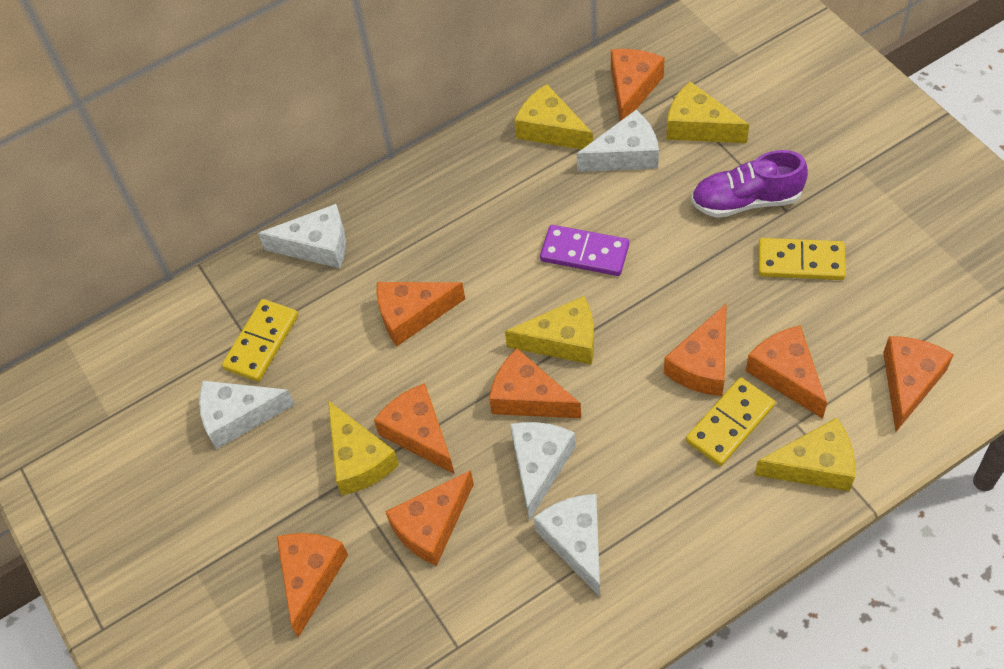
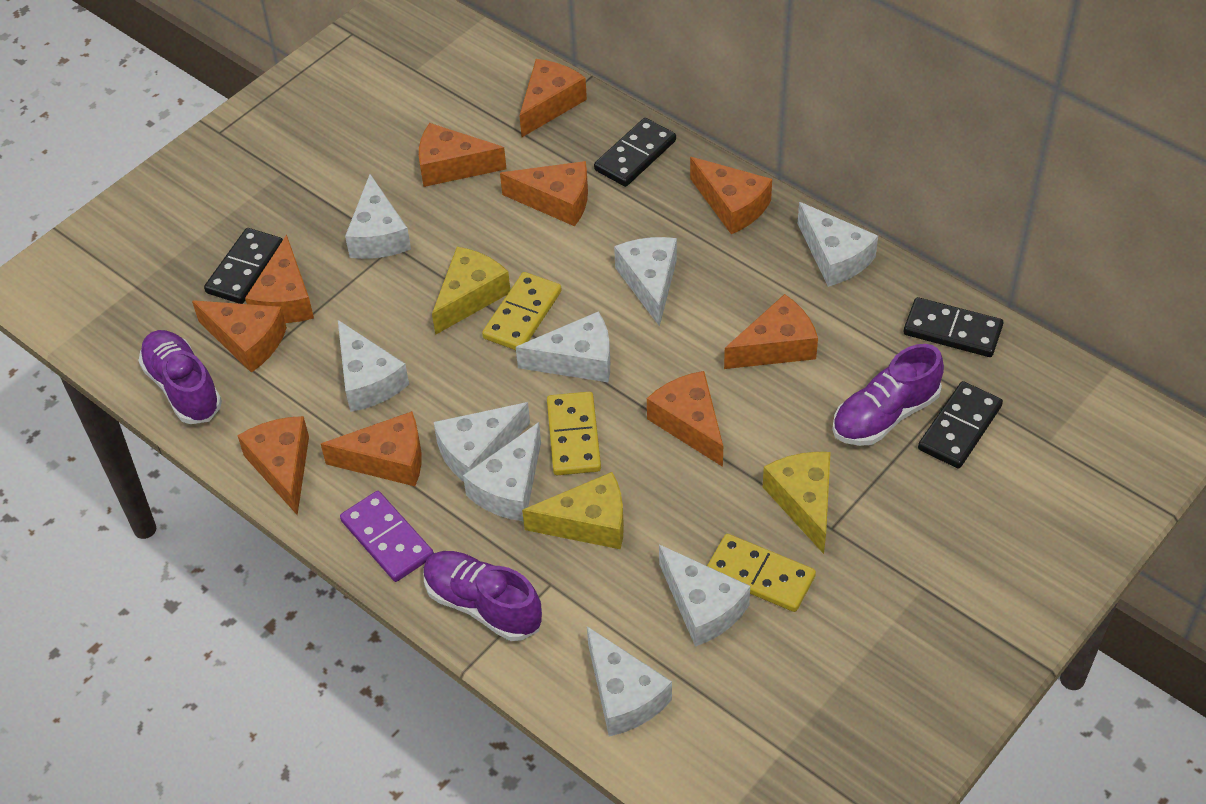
black domino: 0 -> 4
orange cheese: 9 -> 10
purple shoe: 1 -> 3
white cheese: 5 -> 9
yellow cheese: 5 -> 3

